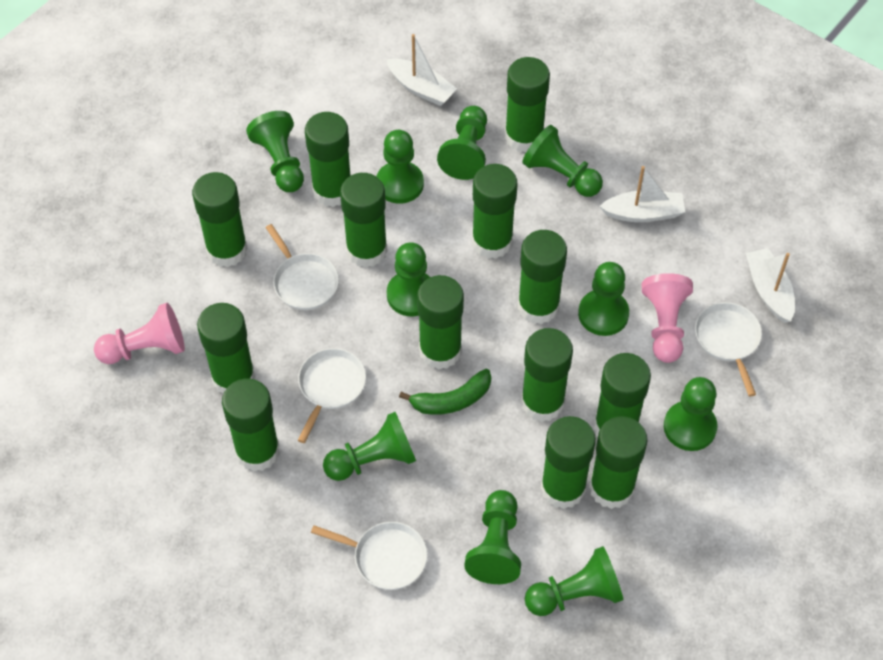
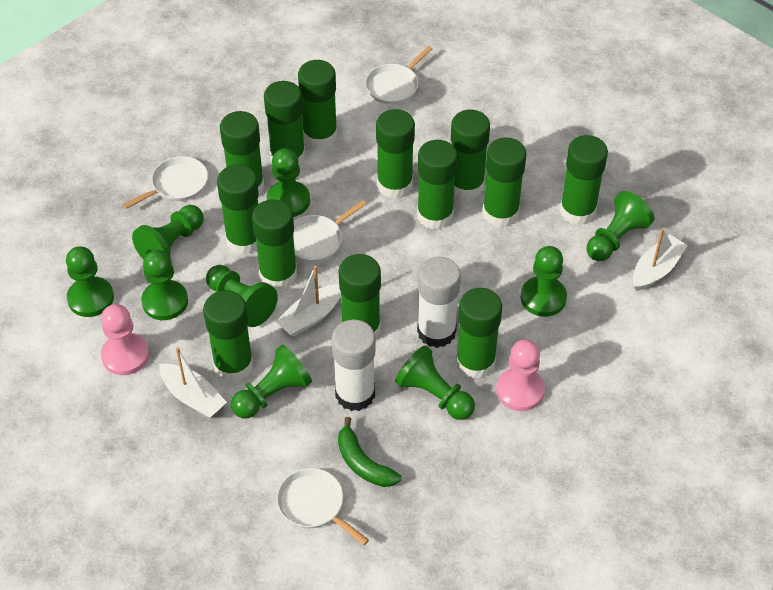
green pawn: 10 -> 9
white glue stick: 0 -> 2

